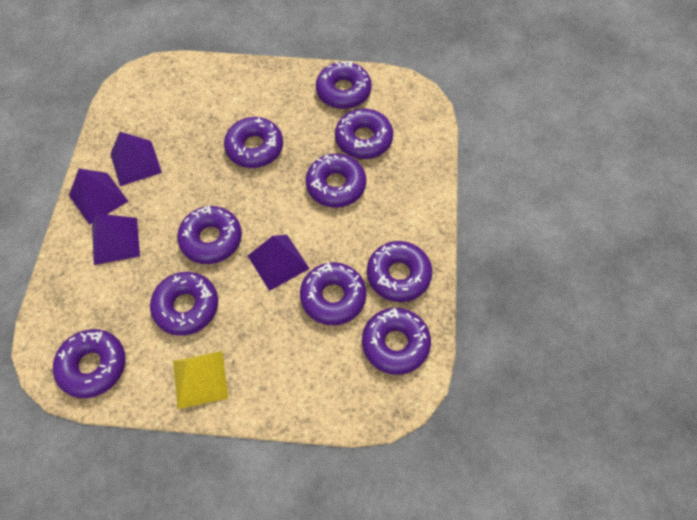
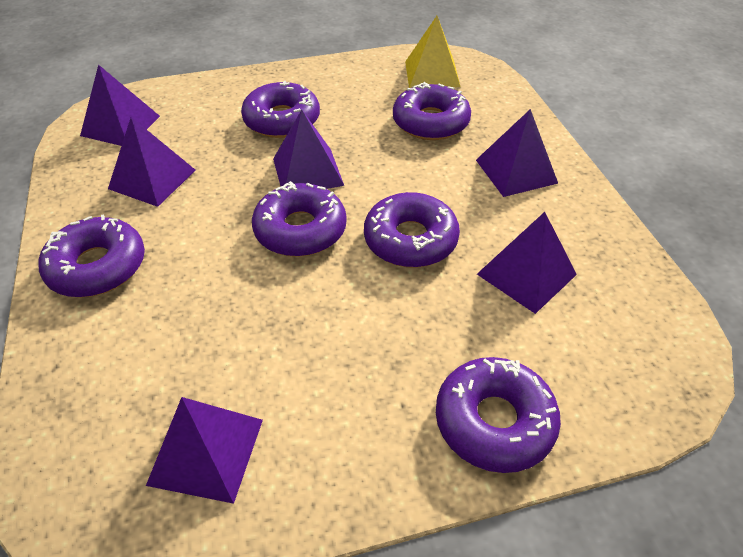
purple donut: 10 -> 6
purple pyramid: 4 -> 6

